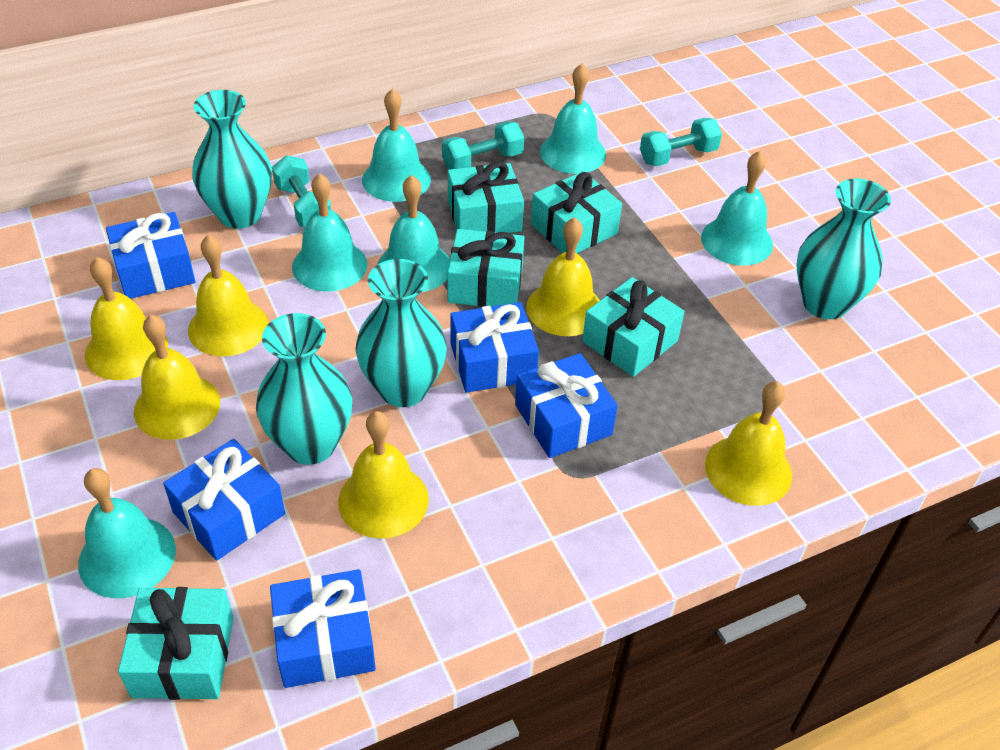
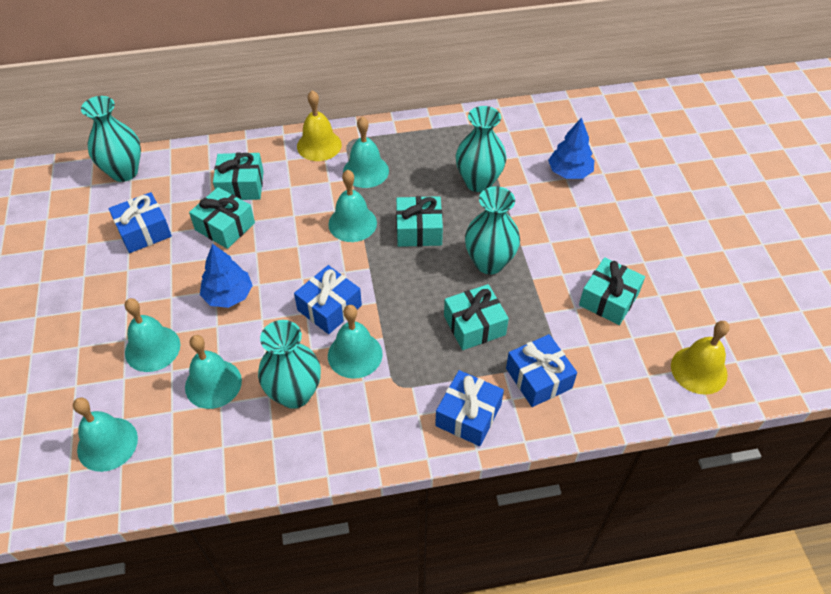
blue gift: 5 -> 4
blue tree: 0 -> 2
turquoise dumbbell: 3 -> 0
yellow bell: 6 -> 2

